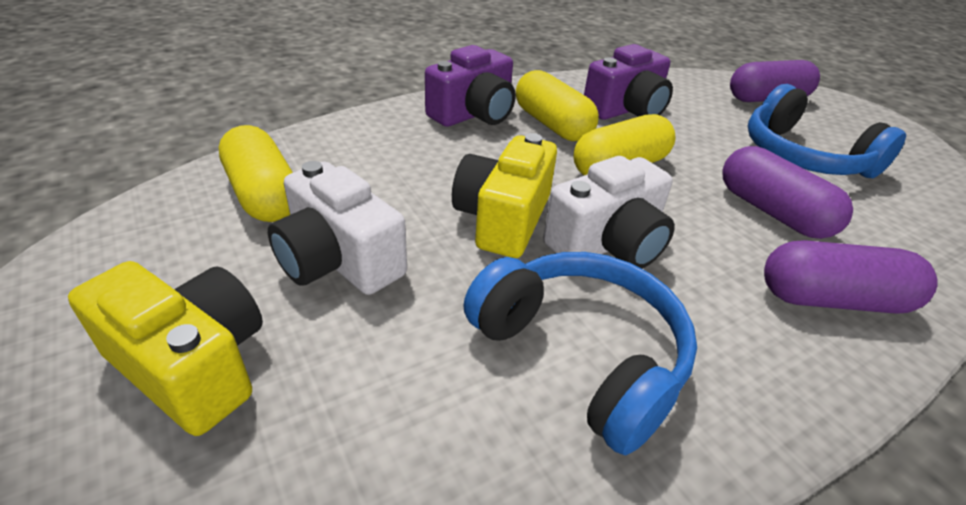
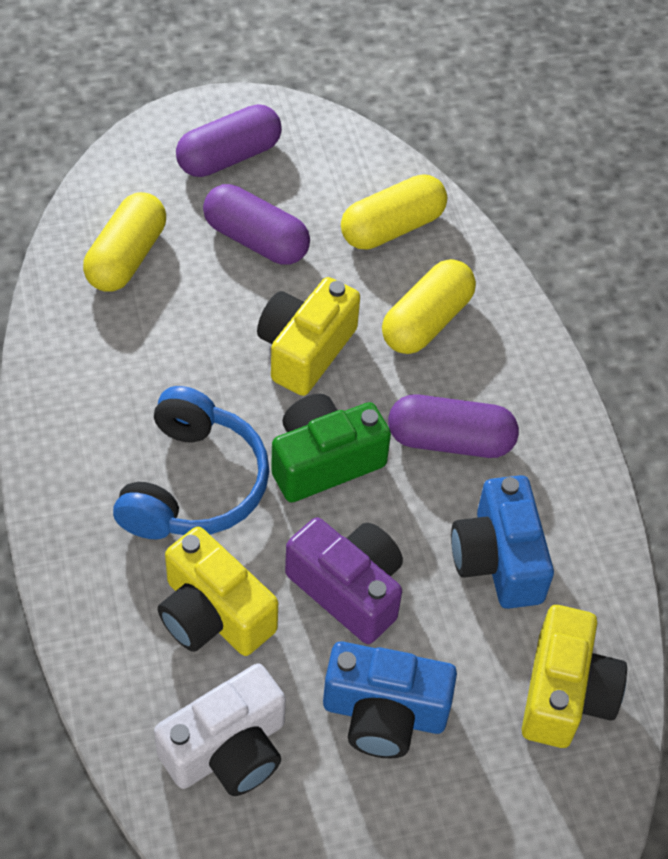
blue camera: 0 -> 2
blue headphones: 2 -> 1
green camera: 0 -> 1
purple camera: 2 -> 1
white camera: 2 -> 1
yellow camera: 2 -> 3

